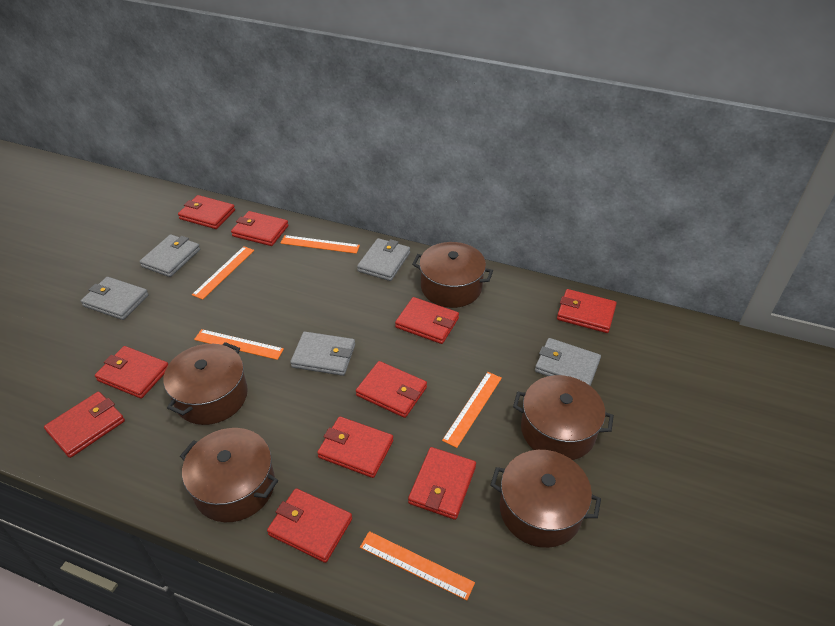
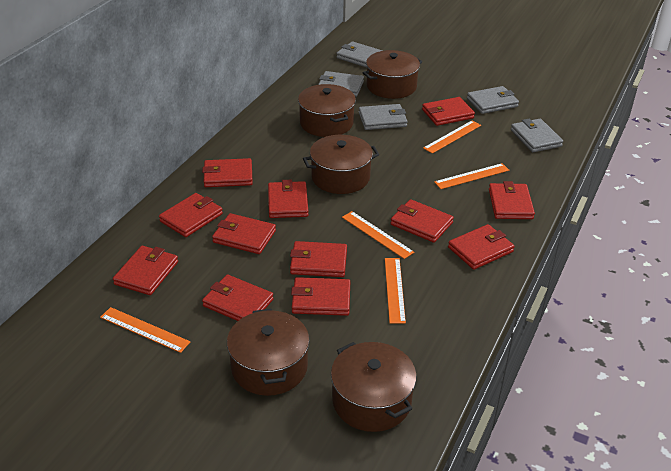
red wallet: 10 -> 12

